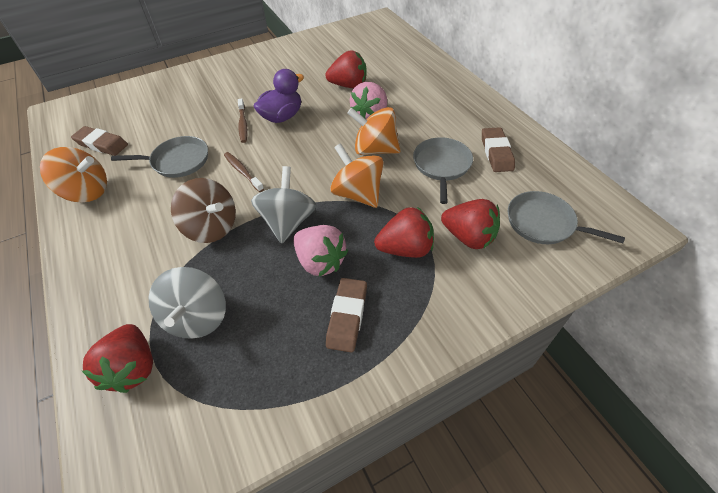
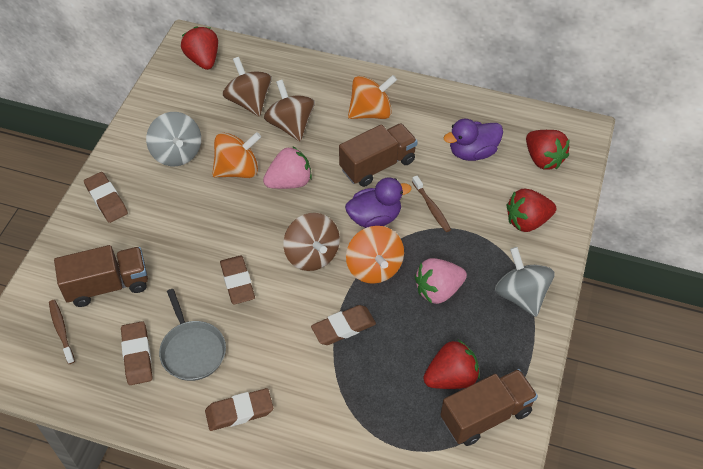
brown eraser: 3 -> 5
brown spinning top: 1 -> 3
brown truck: 0 -> 3
grey pan: 3 -> 1
purple duck: 1 -> 2

